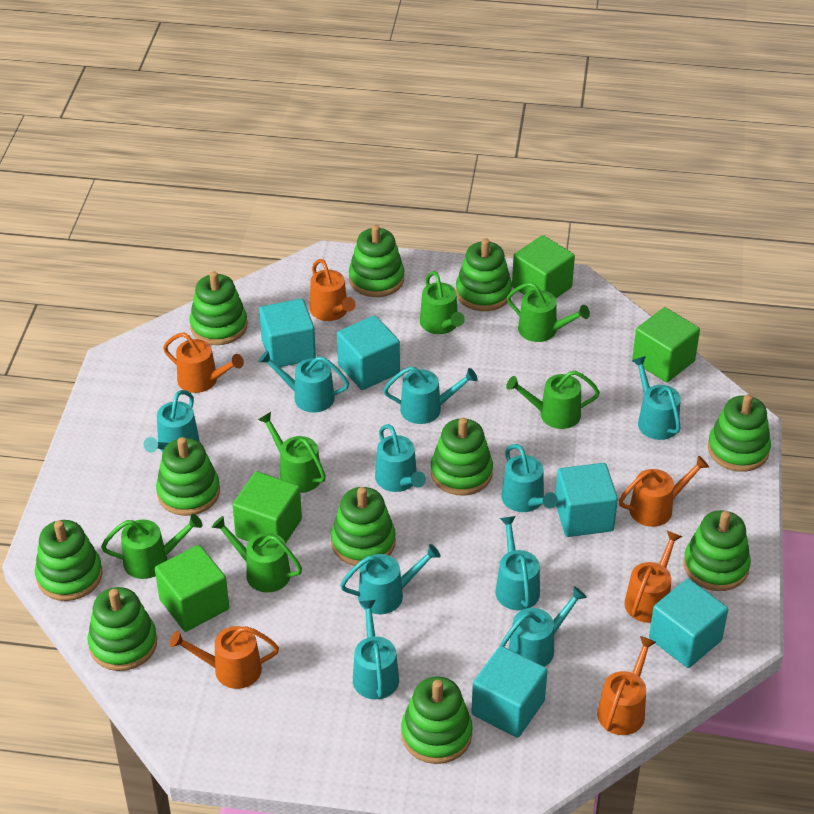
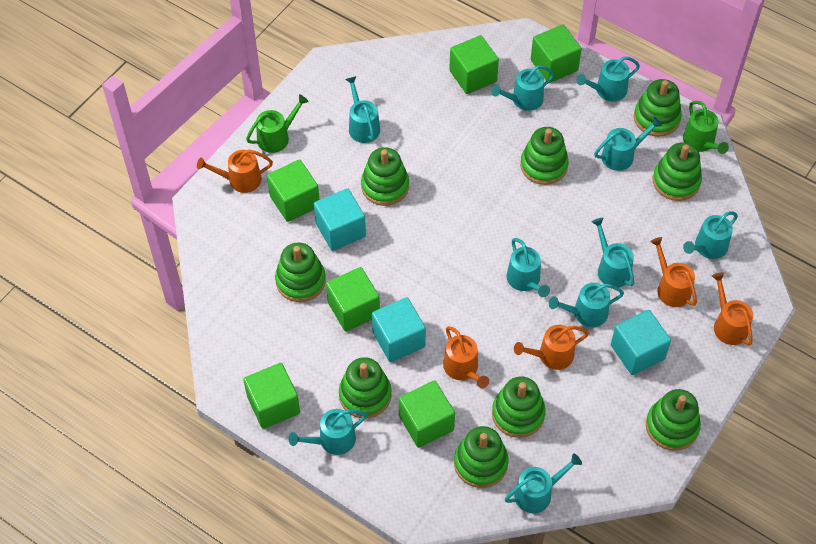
green cube: 4 -> 6
green stacking toy: 11 -> 9
green watering can: 6 -> 2
orange watering can: 6 -> 5
turquoise cube: 5 -> 3

